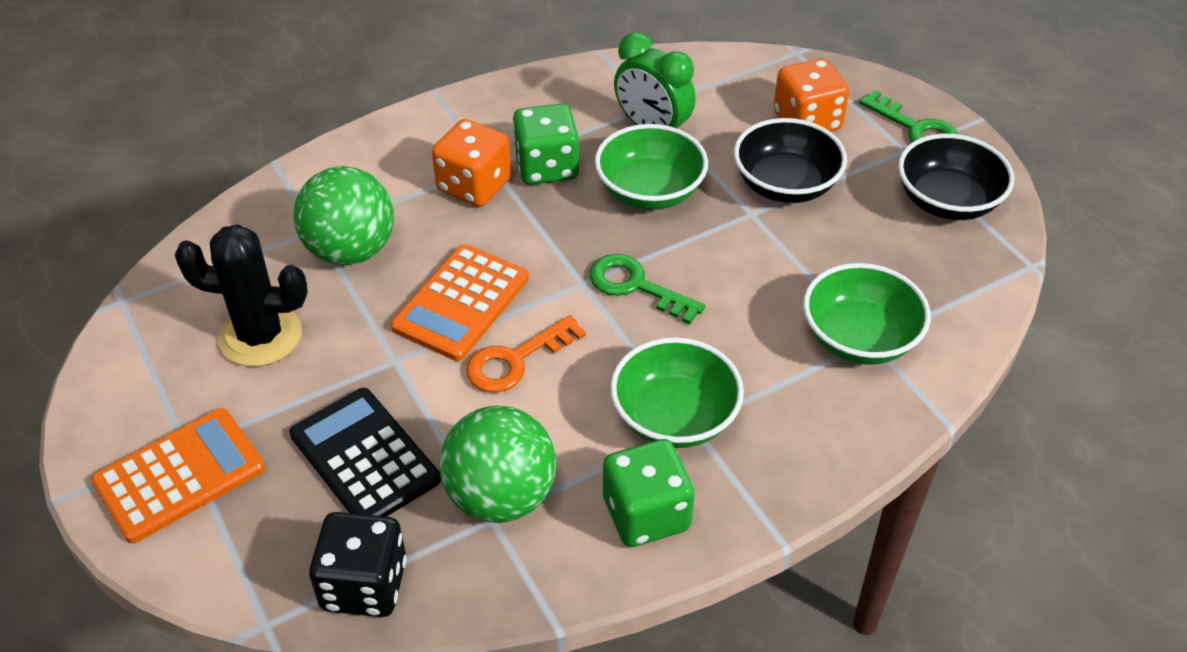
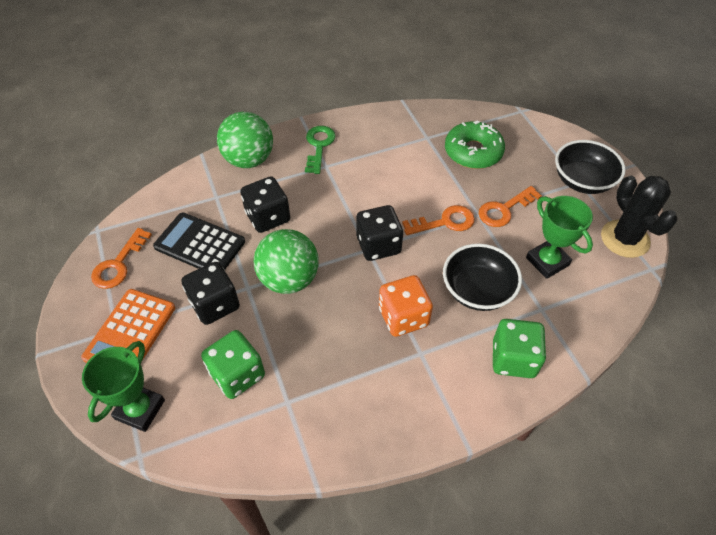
black dice: 1 -> 3
green bowl: 3 -> 0
green clock: 1 -> 0
green donut: 0 -> 1
green key: 2 -> 1
green trophy: 0 -> 2
orange calculator: 2 -> 1
orange dice: 2 -> 1
orange key: 1 -> 3

